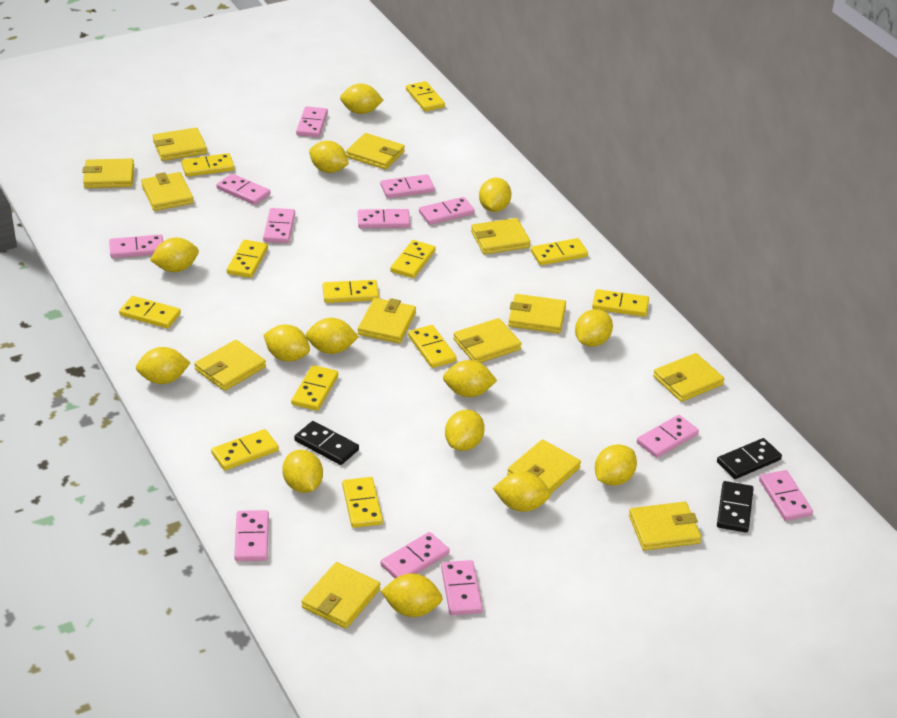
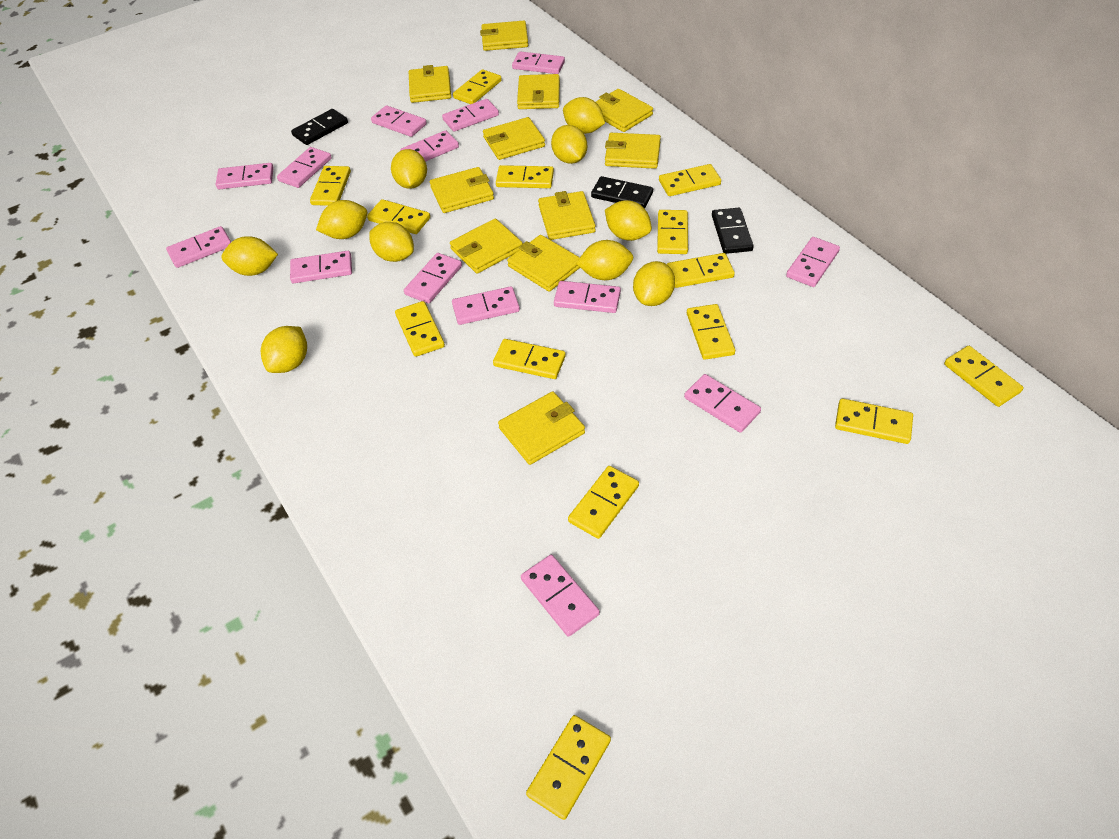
pink domino: 12 -> 14
yellow domino: 12 -> 14
yellow lemon: 14 -> 10
yellow wallet: 13 -> 11

